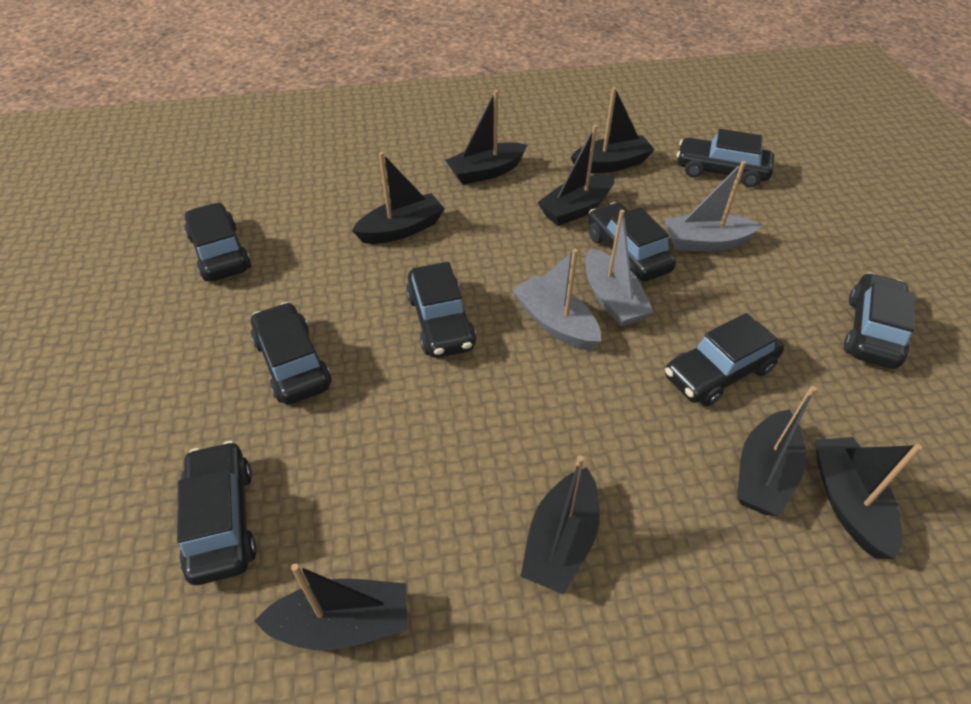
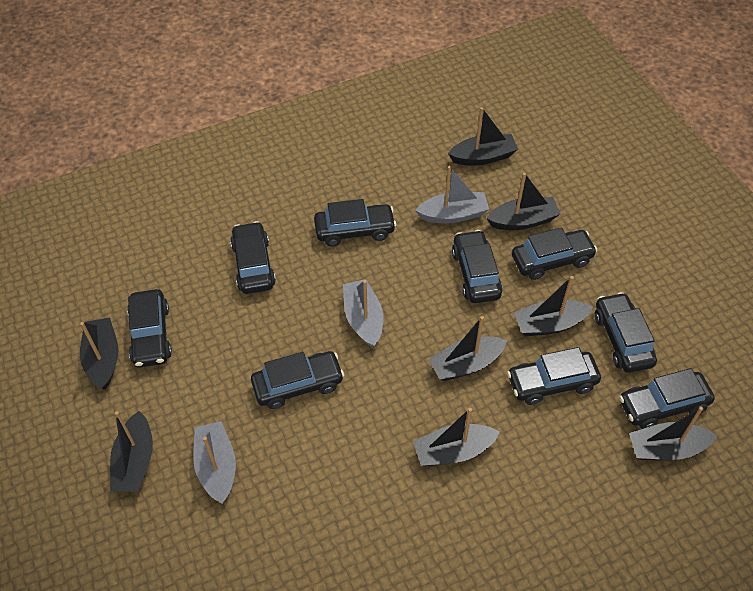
black car: 8 -> 9

